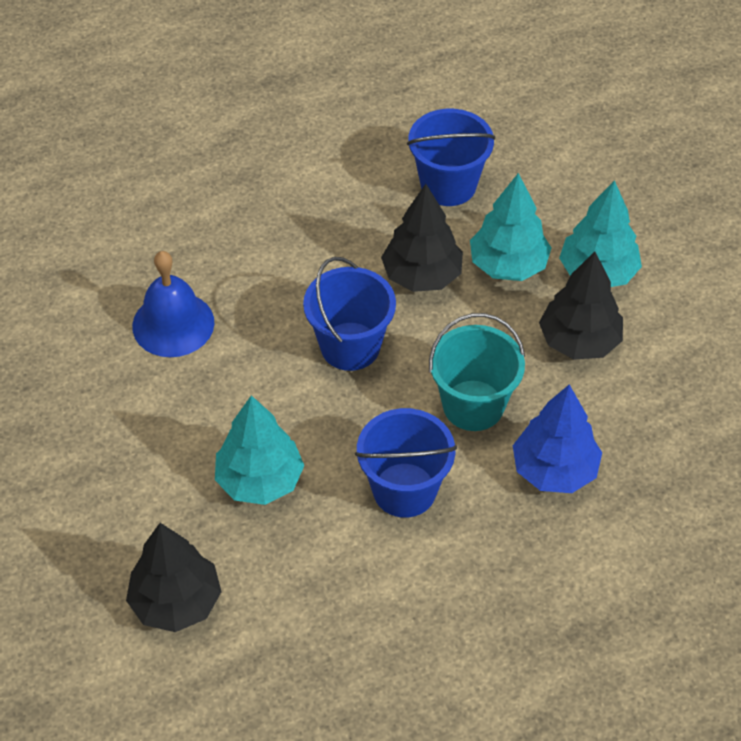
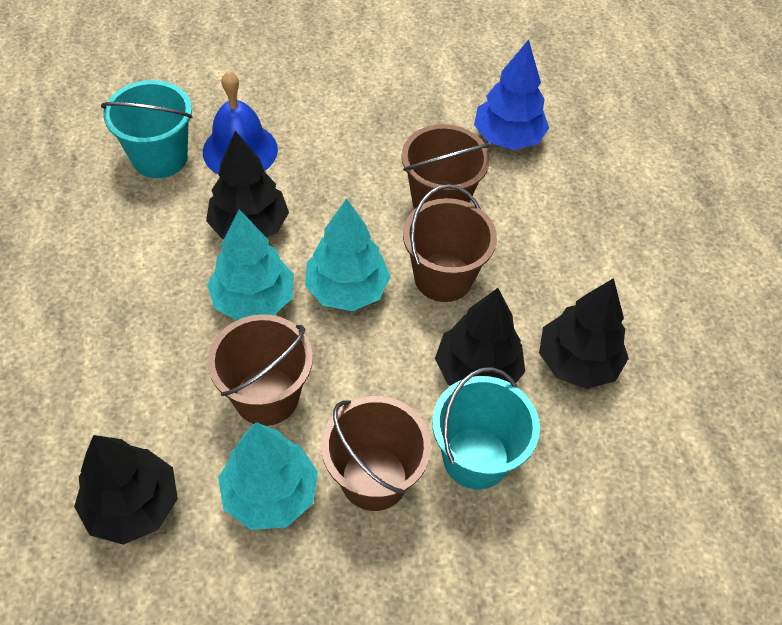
black tree: 3 -> 4
blue bucket: 3 -> 0
brown bucket: 0 -> 4
turquoise bucket: 1 -> 2

